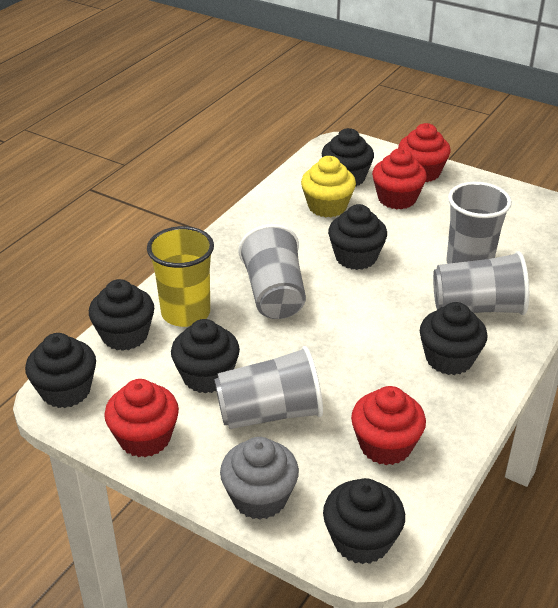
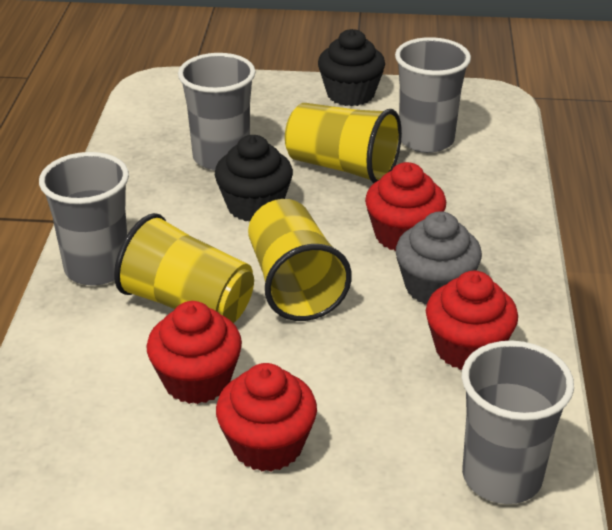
black cupcake: 7 -> 2
yellow cup: 1 -> 3
yellow cupcake: 1 -> 0

